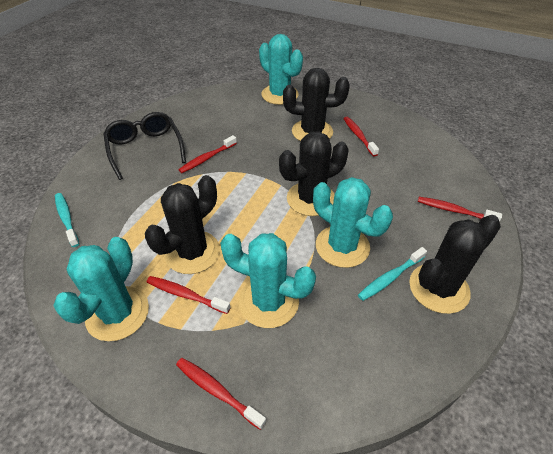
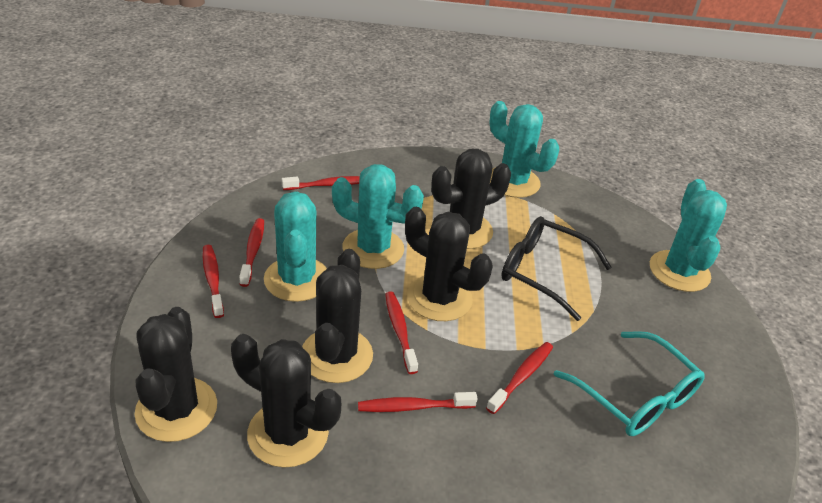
black cactus: 4 -> 5
red toothbrush: 5 -> 6
turquoise glasses: 0 -> 1
turquoise toothbrush: 2 -> 0

